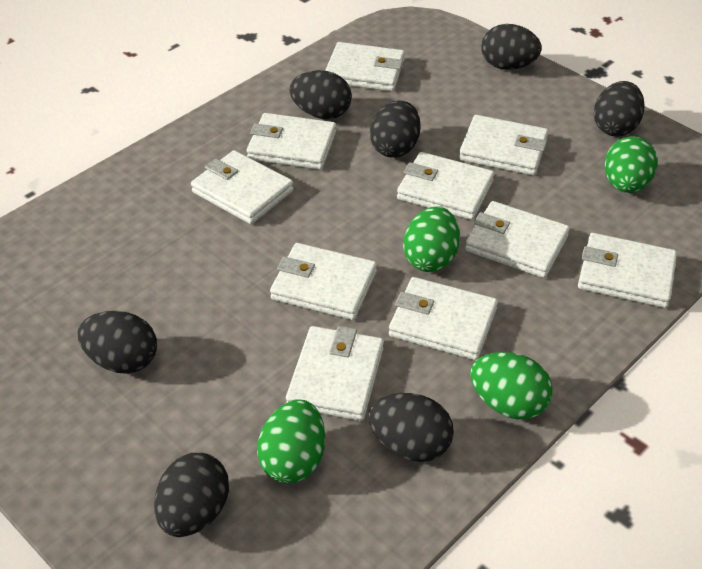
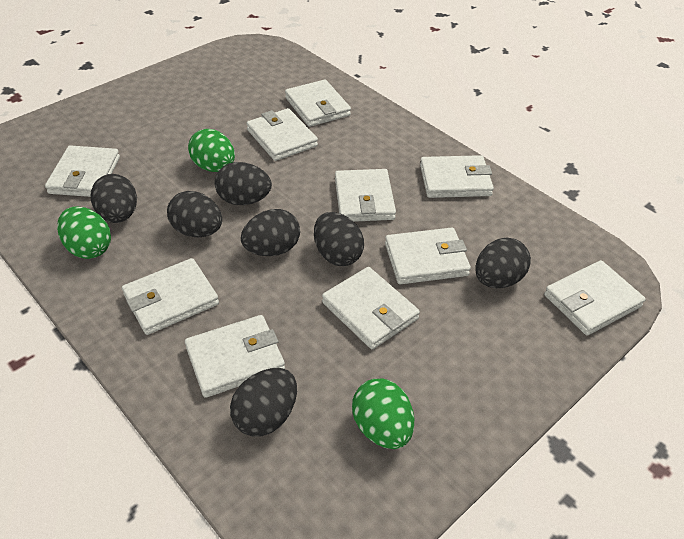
green egg: 4 -> 3

